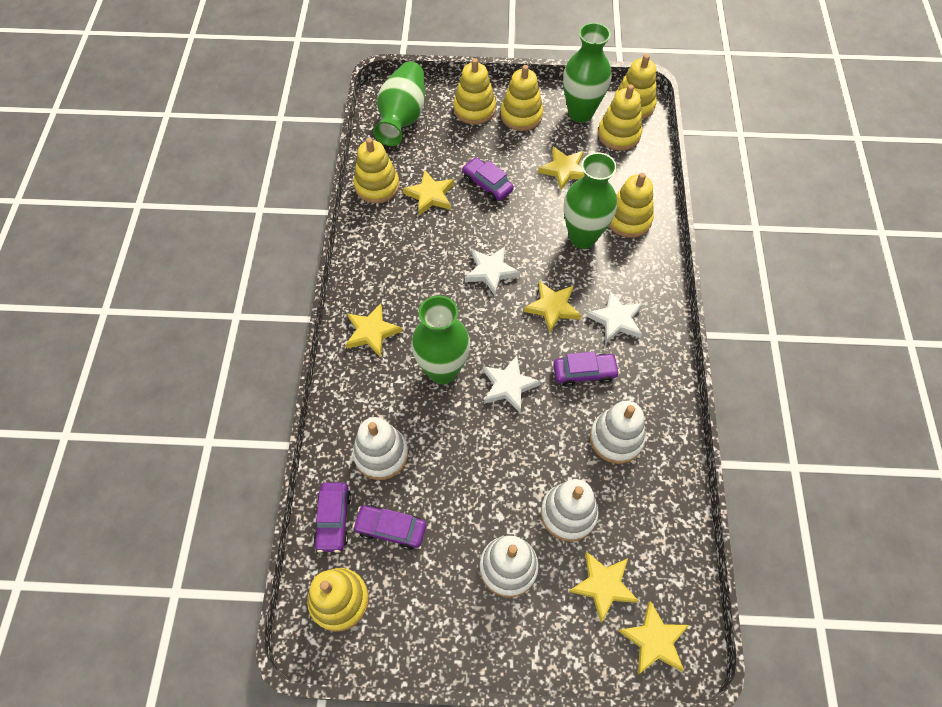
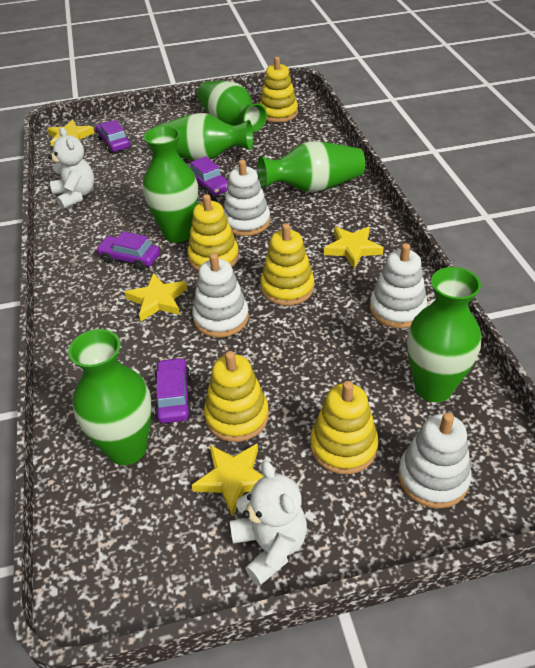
green vase: 4 -> 6
white star: 3 -> 0
white teddy bear: 0 -> 2
yellow stacking toy: 7 -> 5
yellow star: 6 -> 4

